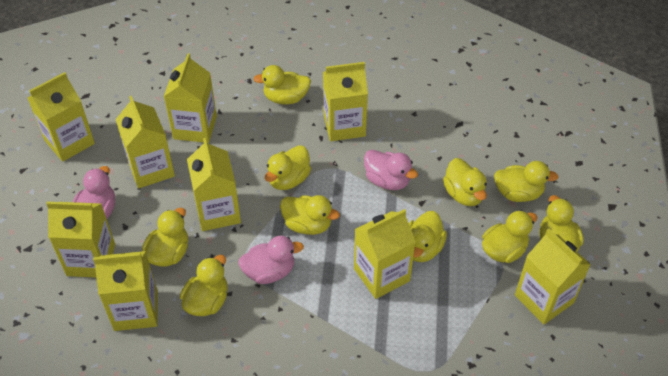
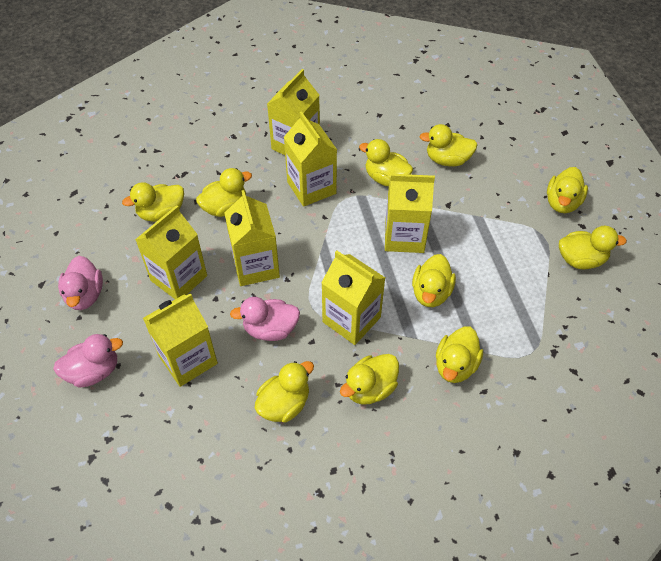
yellow carton: 9 -> 7

